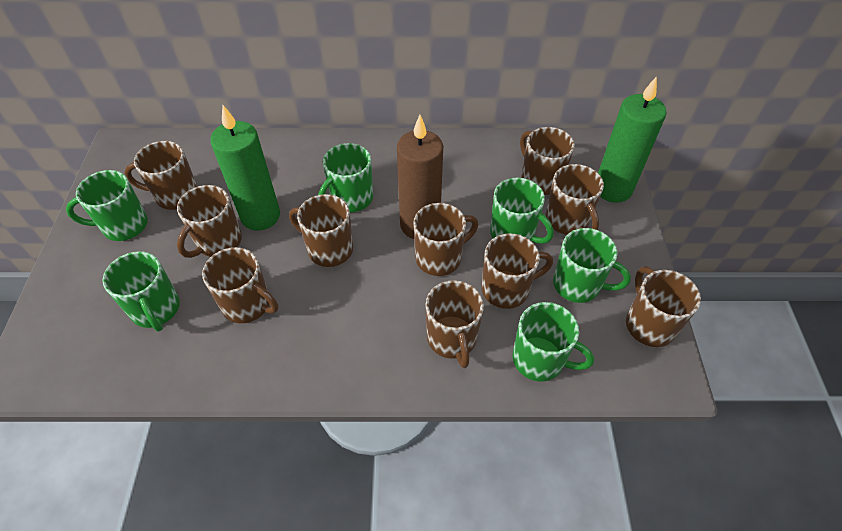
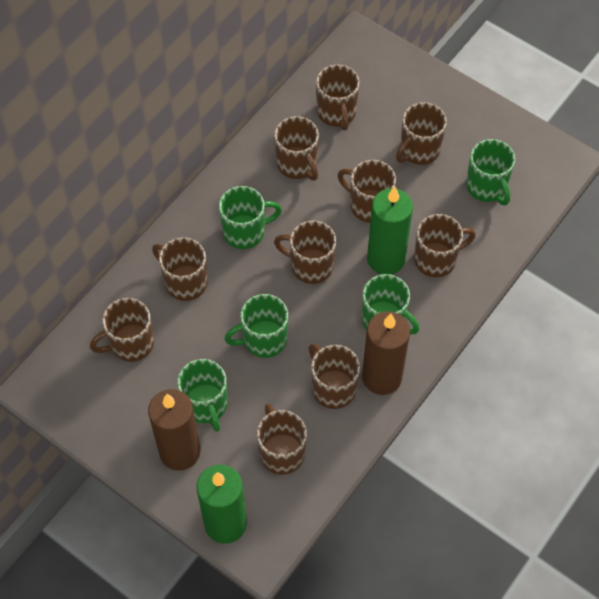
brown candle: 1 -> 2
green mug: 6 -> 5

